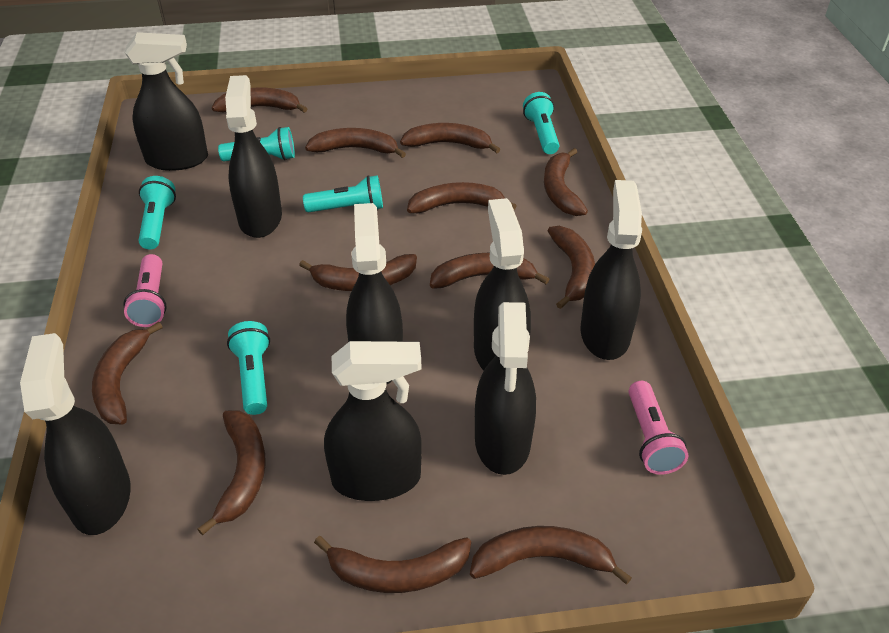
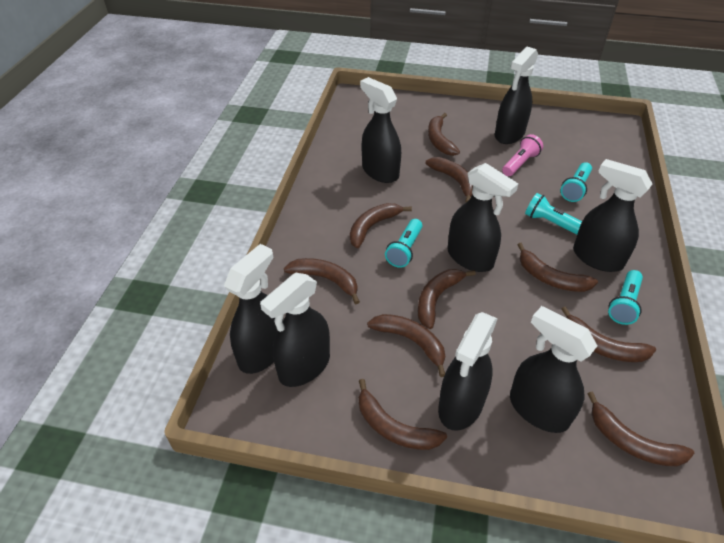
brown banana: 12 -> 10
pink flashlight: 2 -> 1
turquoise flashlight: 5 -> 4

